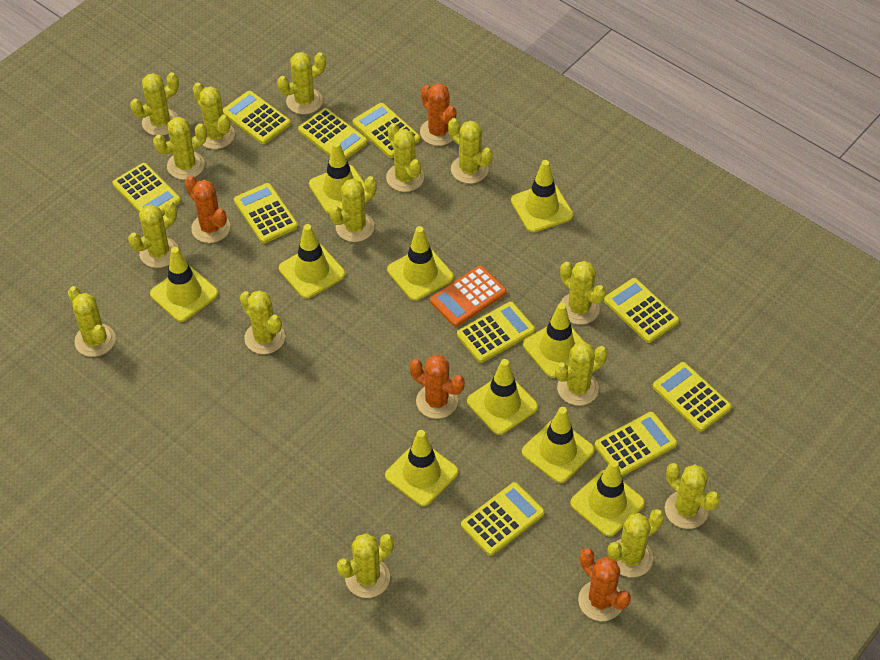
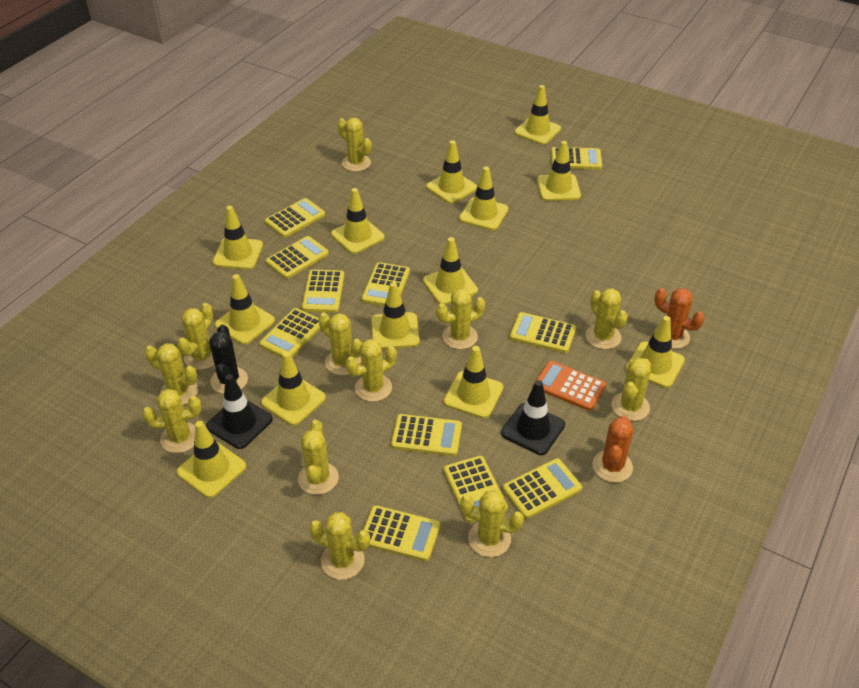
black cactus: 0 -> 1
black traffic cone: 0 -> 2
orange cactus: 4 -> 2
yellow cactus: 15 -> 12
yellow calculator: 10 -> 11
yellow traffic cone: 10 -> 13

